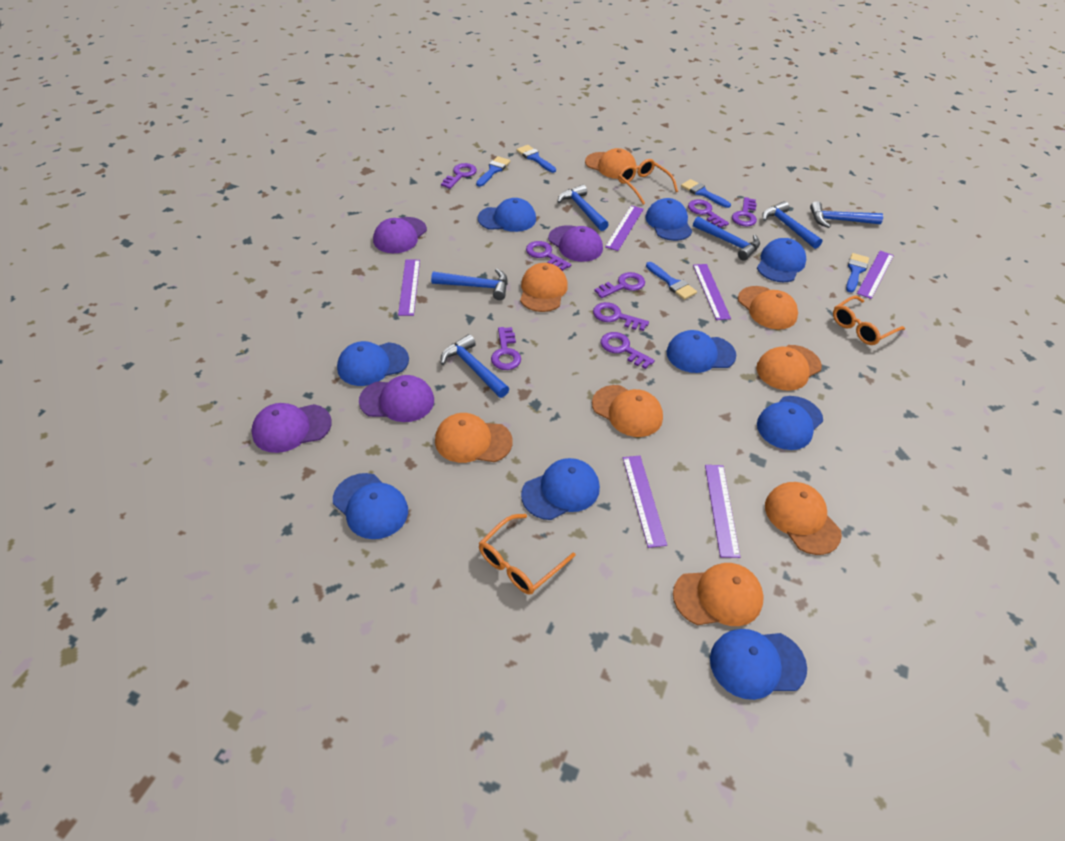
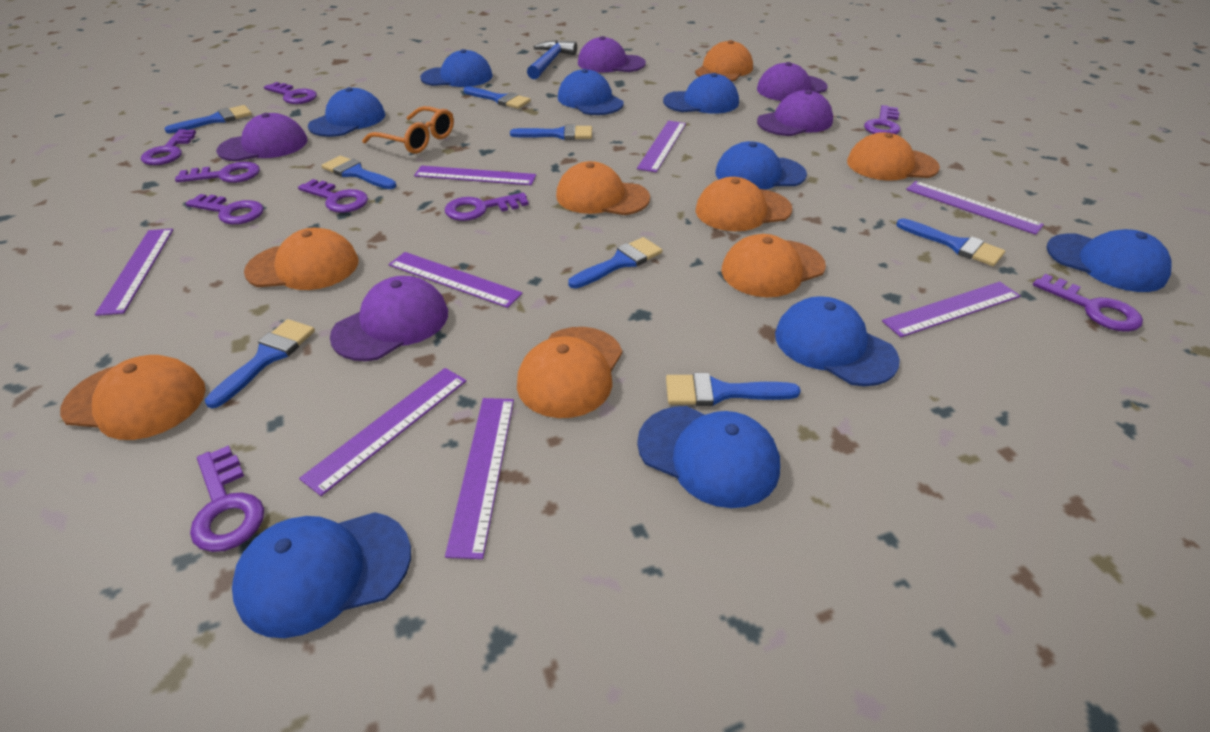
blue brush: 5 -> 8
blue hammer: 6 -> 1
orange glasses: 3 -> 1
purple cap: 4 -> 5
purple key: 8 -> 9
purple ruler: 6 -> 8

